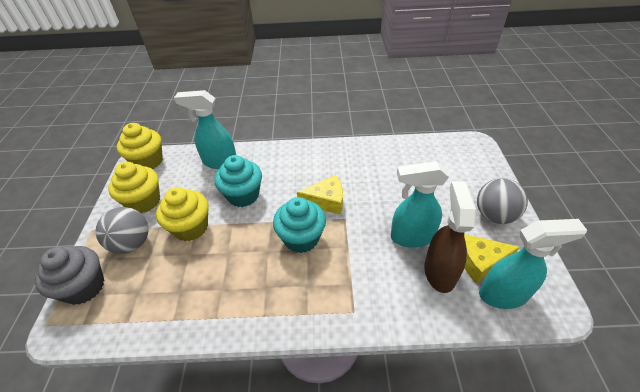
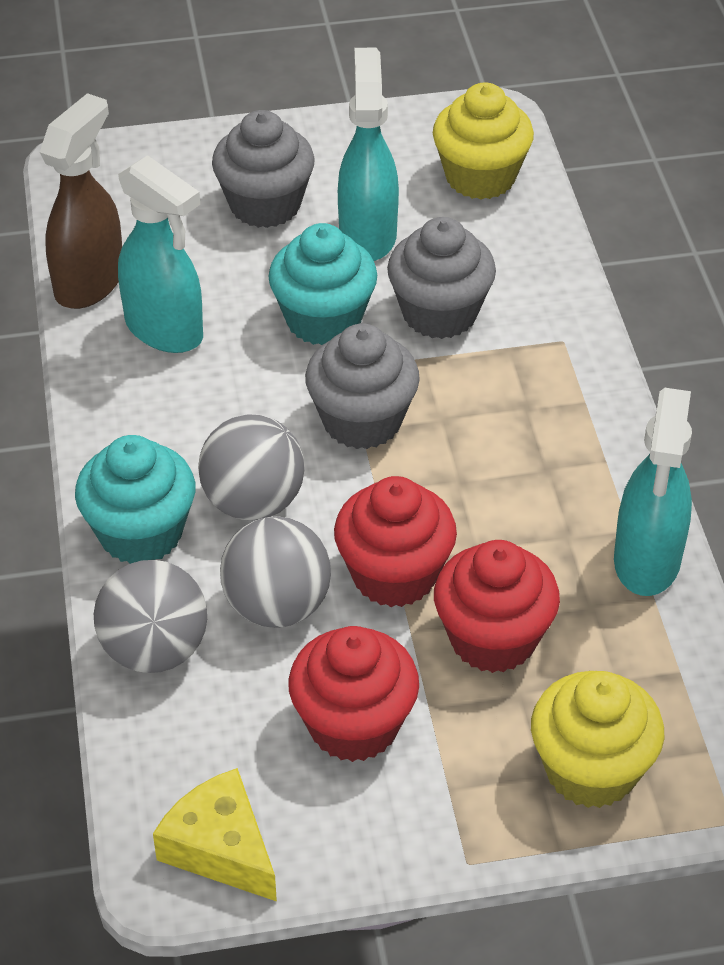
grey ball: 2 -> 3
grey cupcake: 1 -> 3
red cupcake: 0 -> 3
yellow cheese: 2 -> 1
yellow cupcake: 3 -> 2

